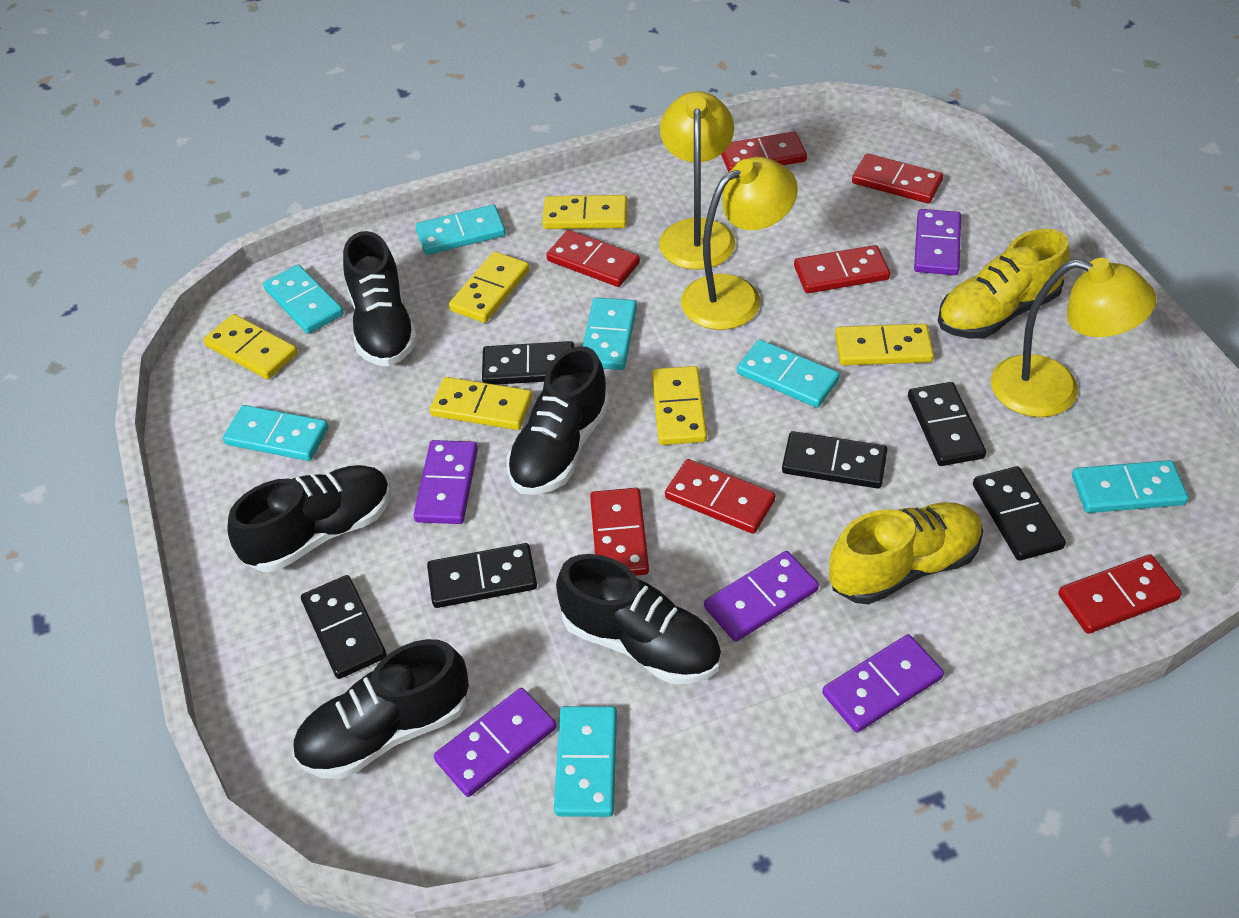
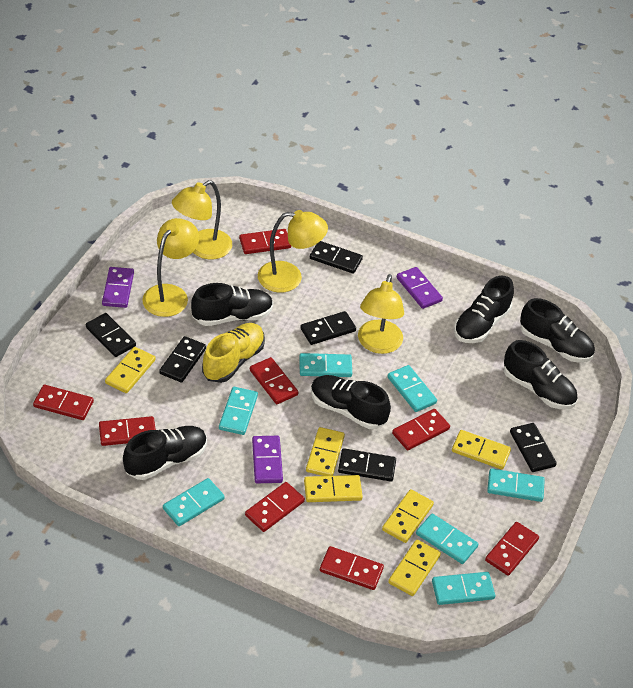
black shoe: 5 -> 6
purple domino: 5 -> 3
red domino: 7 -> 8
yellow lamp: 3 -> 4
yellow shoe: 2 -> 1

